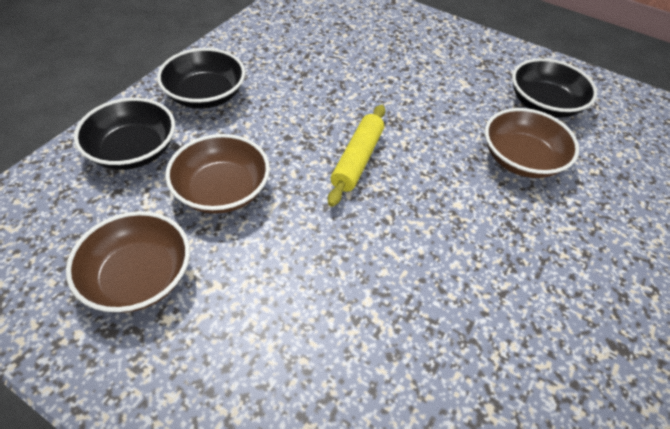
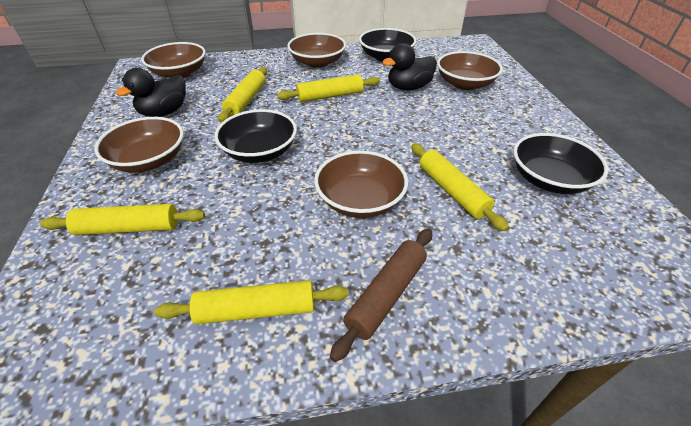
black duck: 0 -> 2
brown bowl: 3 -> 5
brown rolling pin: 0 -> 1
yellow rolling pin: 1 -> 5

